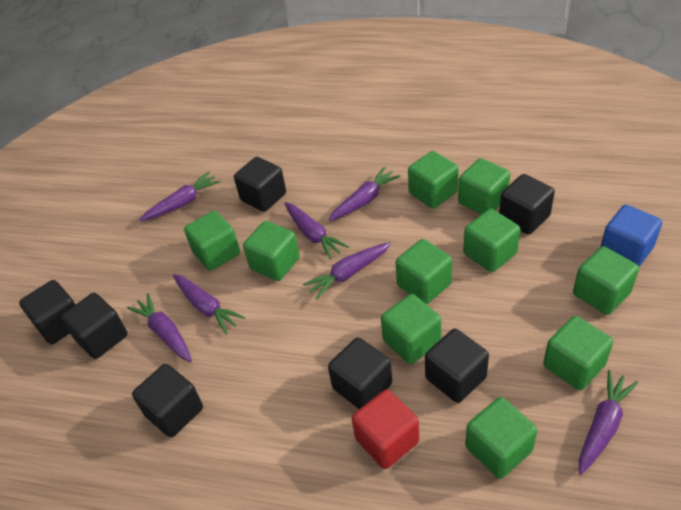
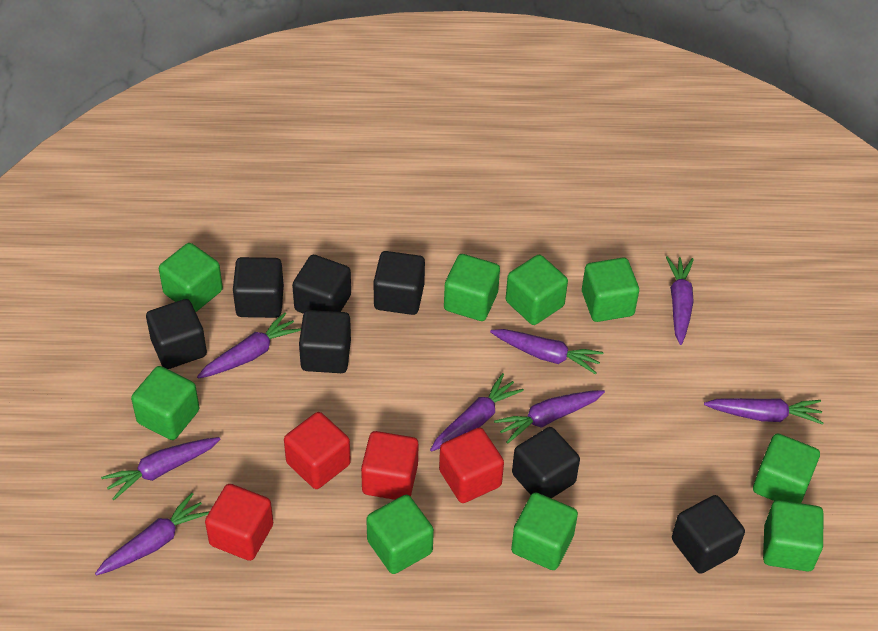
blue cube: 1 -> 0
green cube: 10 -> 9
purple carrot: 7 -> 8
red cube: 1 -> 4

